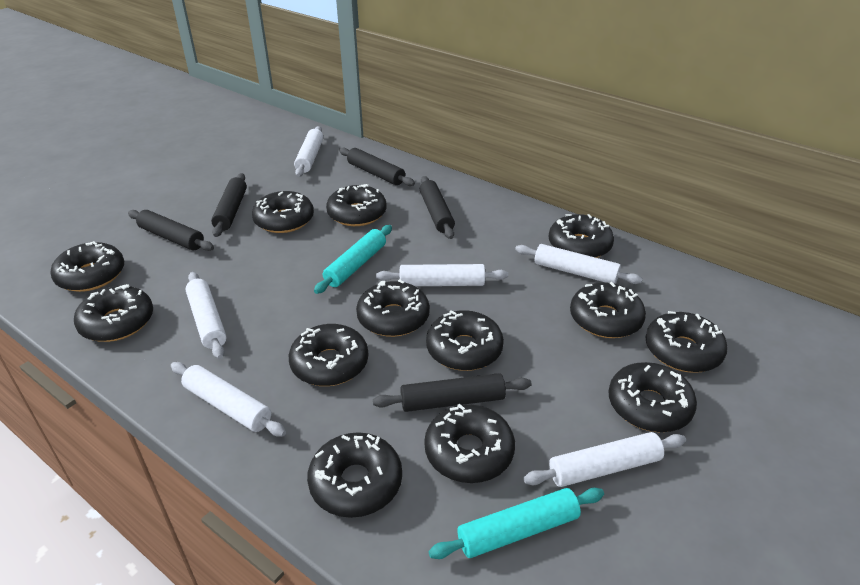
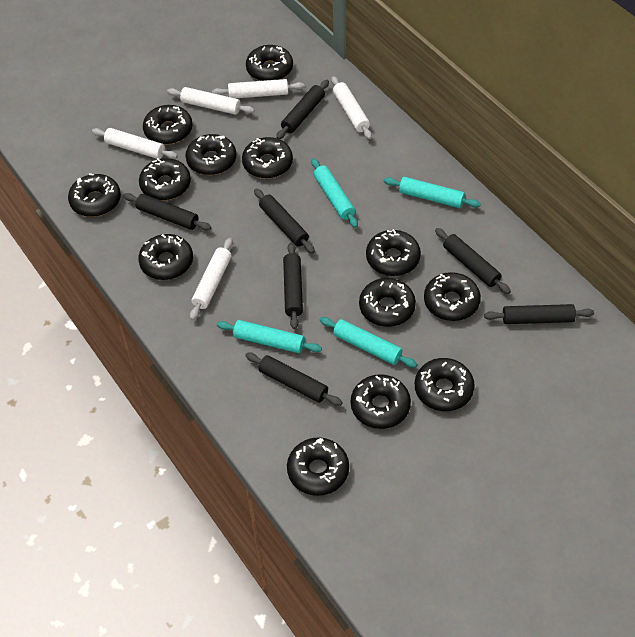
black rolling pin: 5 -> 7
turquoise rolling pin: 2 -> 4
white rolling pin: 6 -> 5

